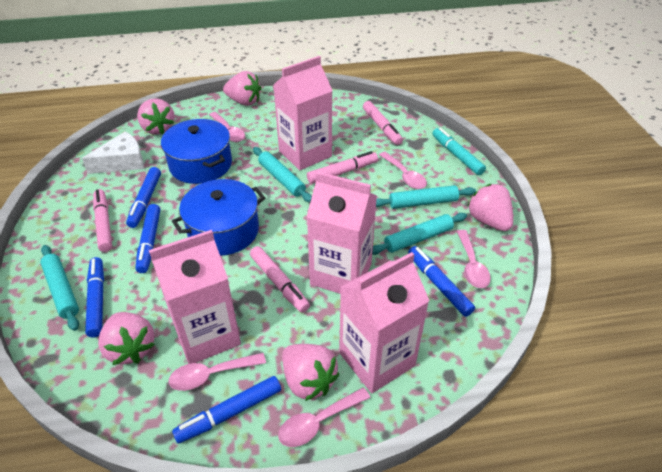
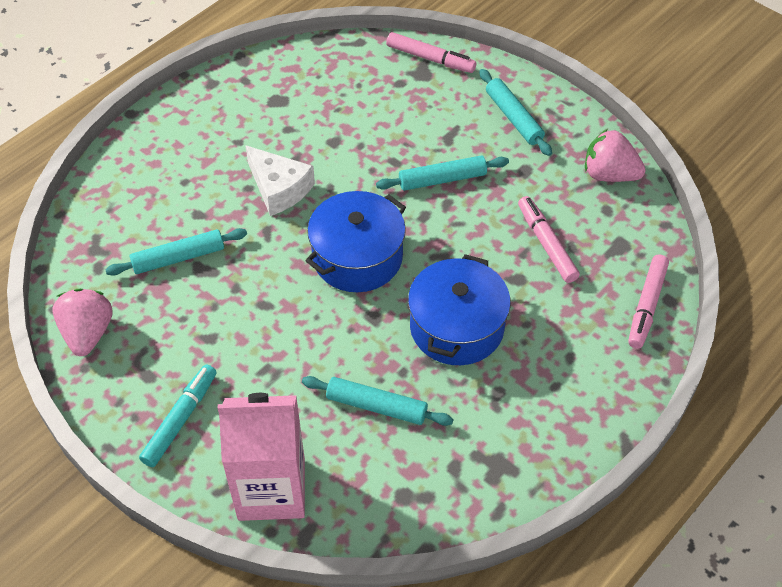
blue marker: 5 -> 0
pink carton: 4 -> 1
pink marker: 4 -> 3
pink spoon: 5 -> 0
pink strawberry: 5 -> 2

